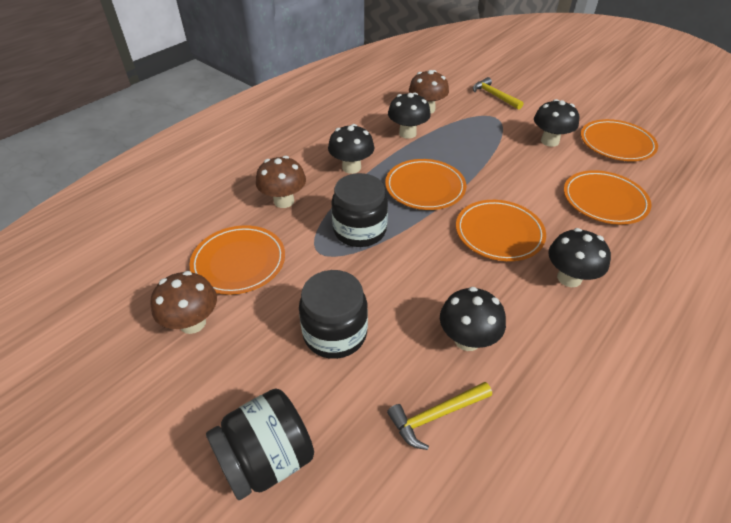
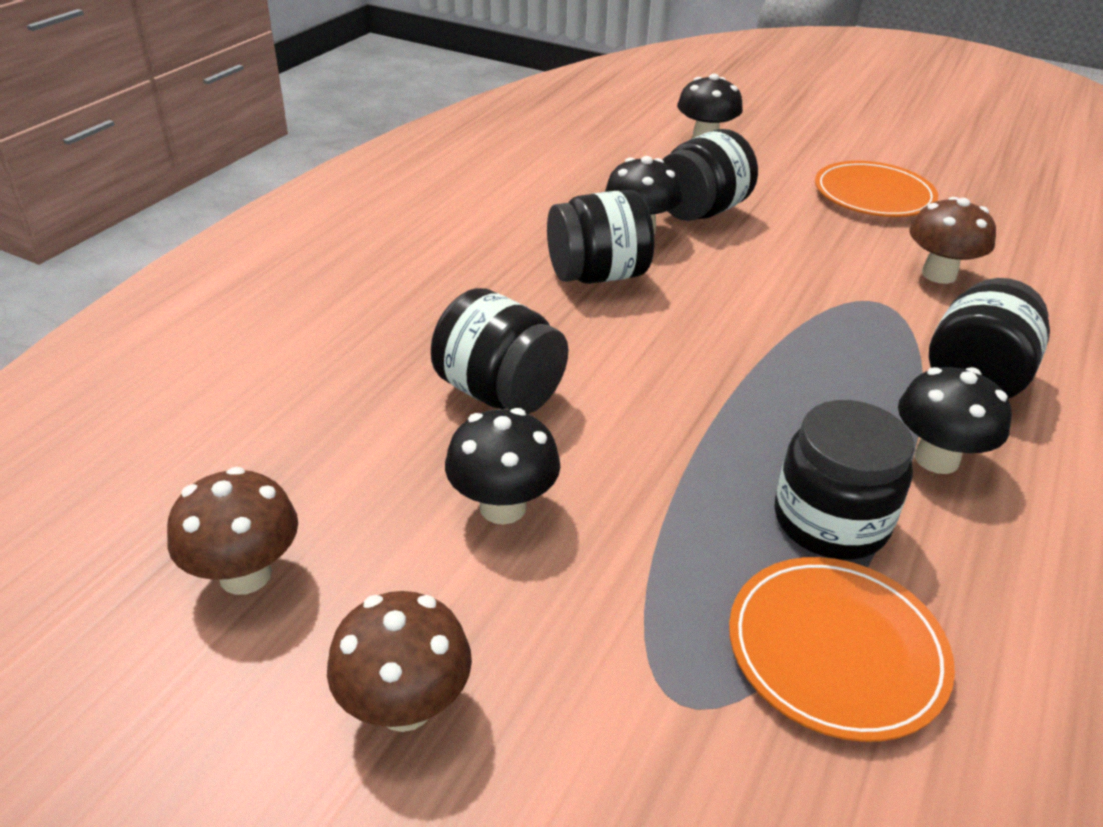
black jar: 3 -> 5
black mushroom: 5 -> 4
orange plate: 5 -> 2
yellow hammer: 2 -> 0

